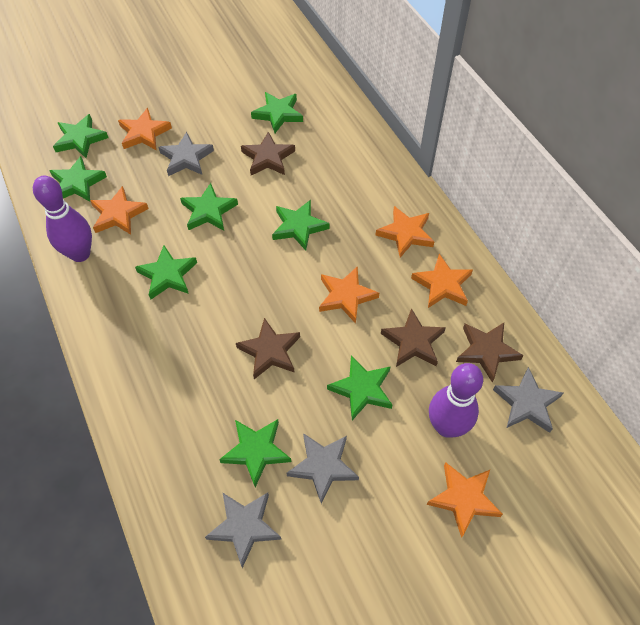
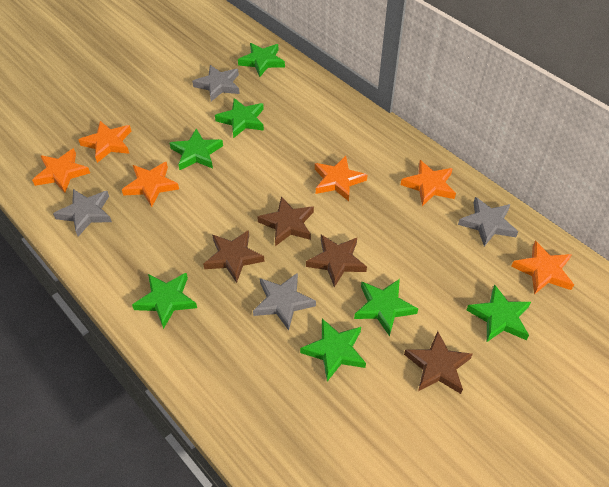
green star: 8 -> 7
purple bowling pin: 2 -> 0

